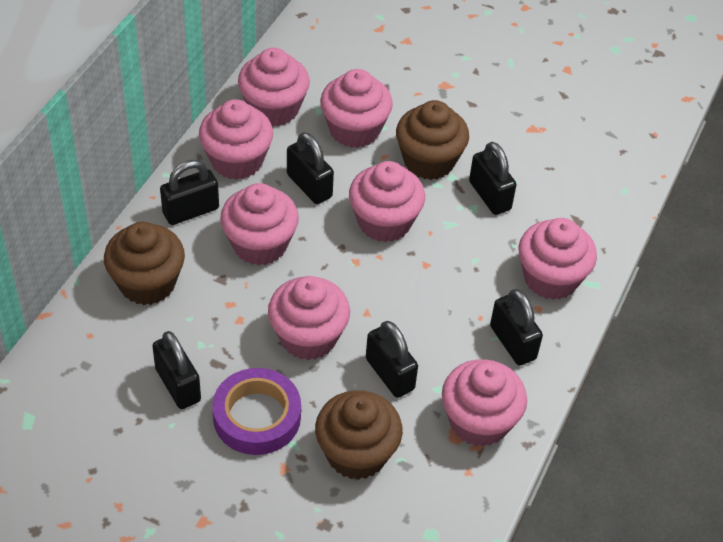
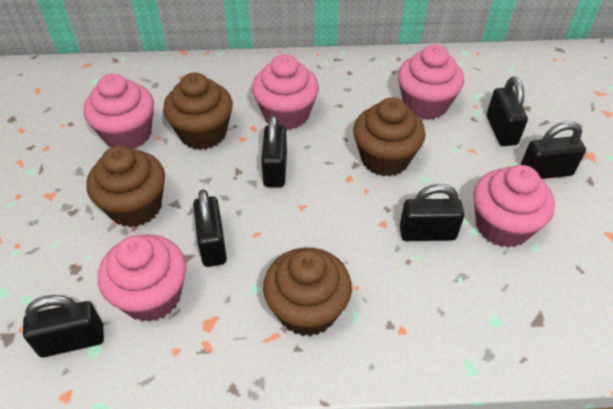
brown cupcake: 3 -> 4
pink cupcake: 8 -> 5
purple tape: 1 -> 0

